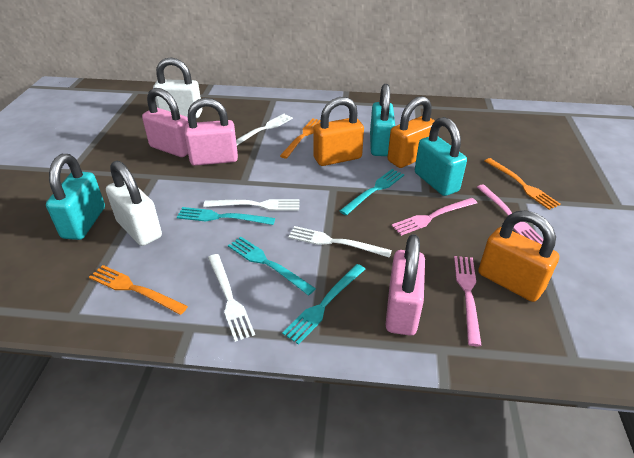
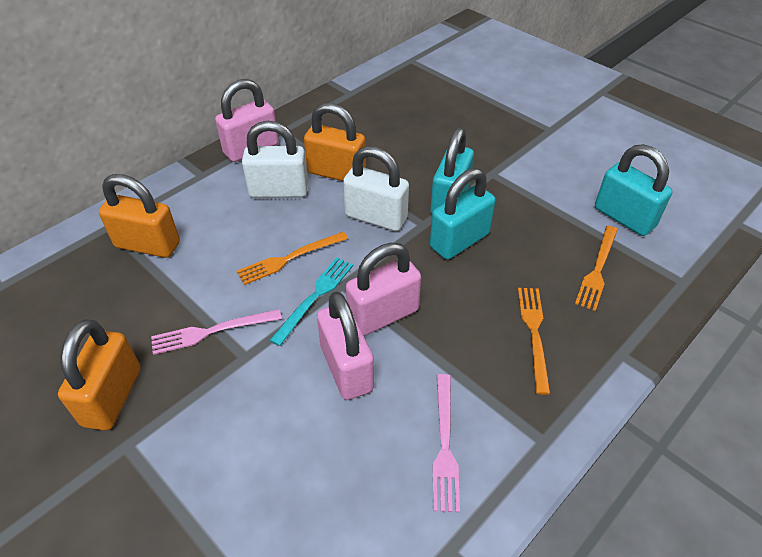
pink fork: 3 -> 2
turquoise fork: 4 -> 1
white fork: 4 -> 0

